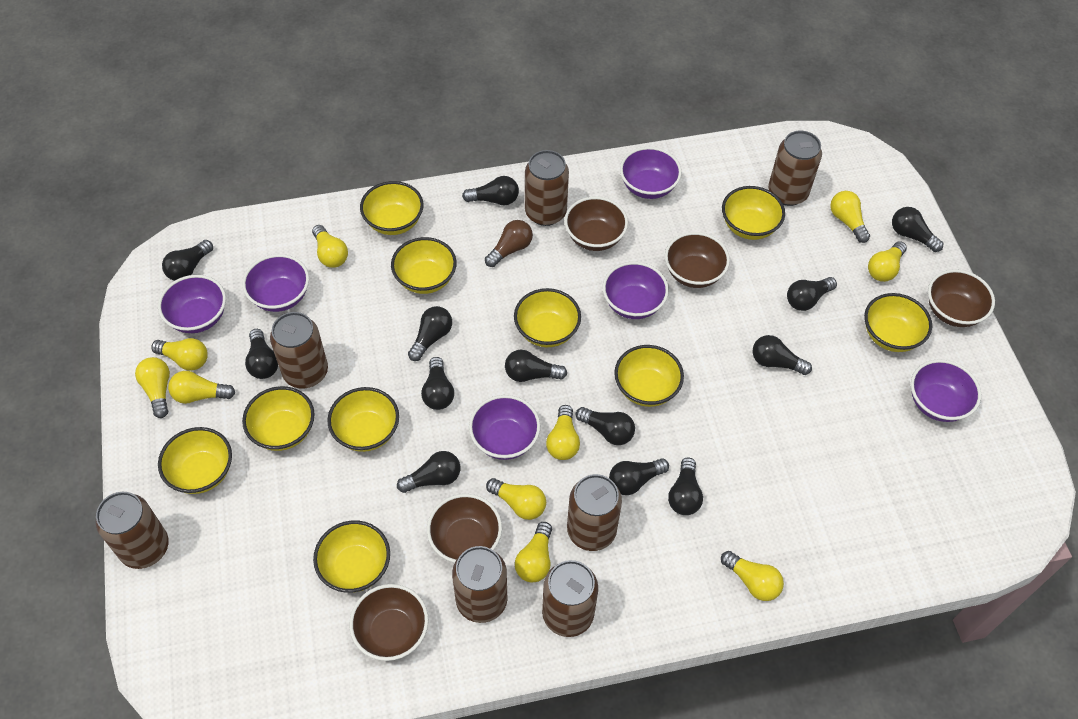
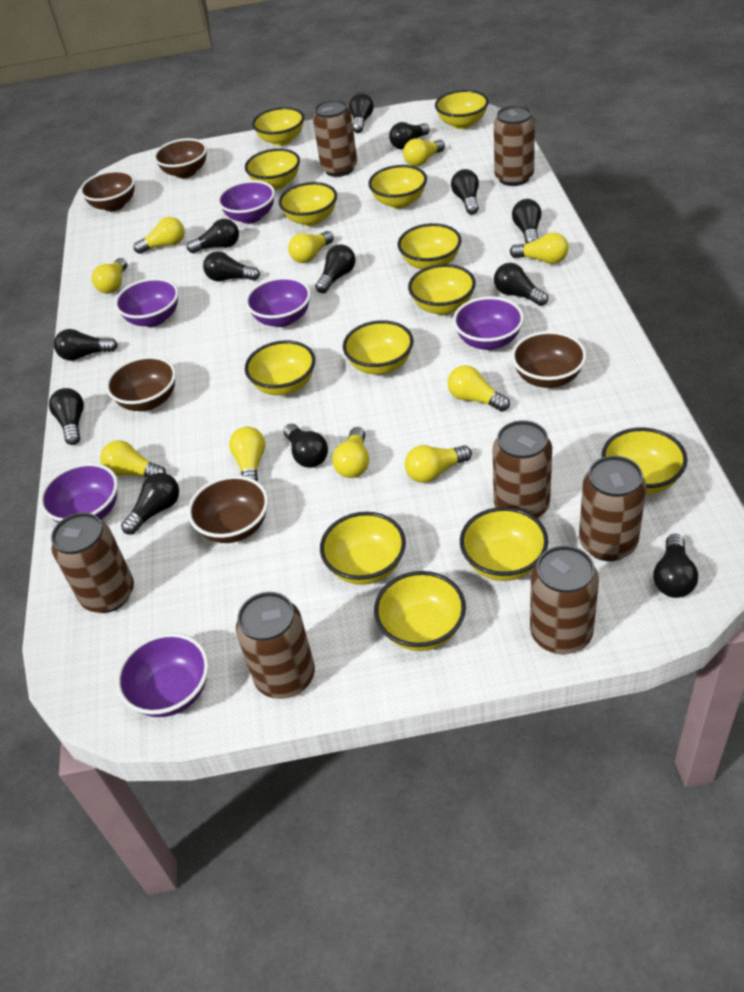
brown light bulb: 1 -> 0
yellow bowl: 10 -> 13

